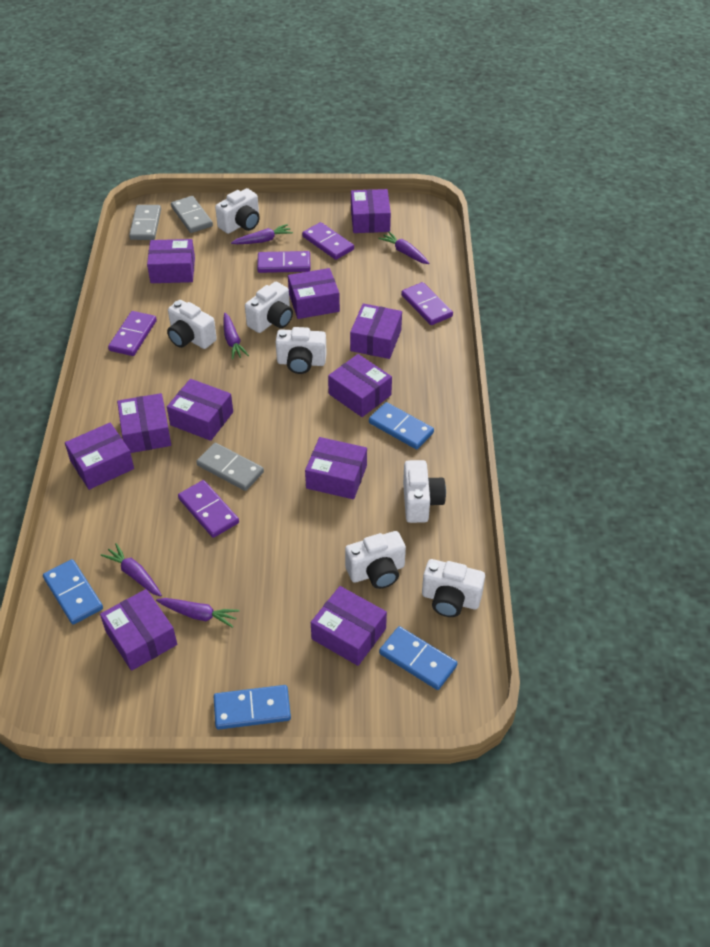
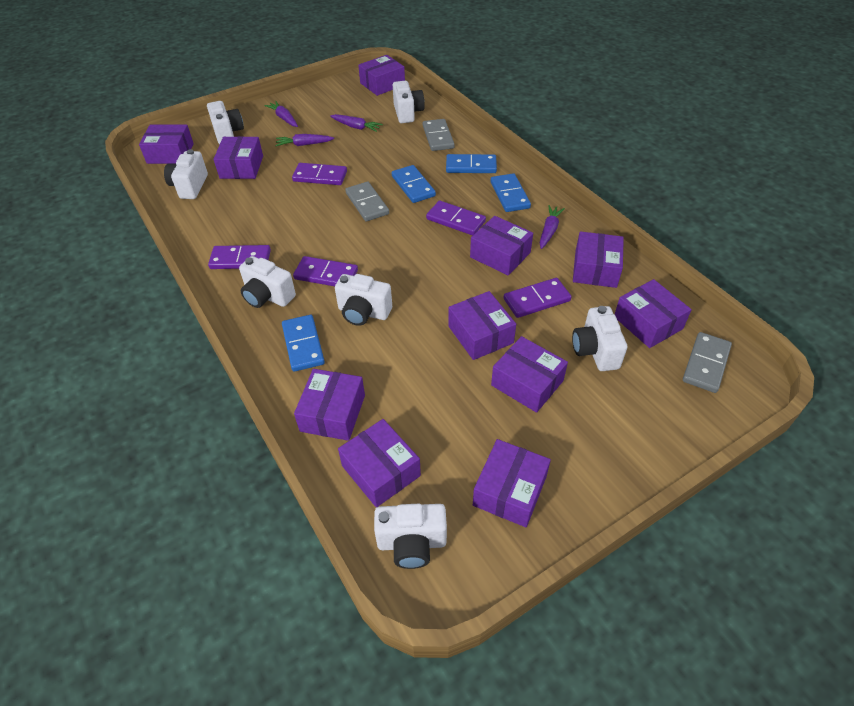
purple carrot: 5 -> 4

